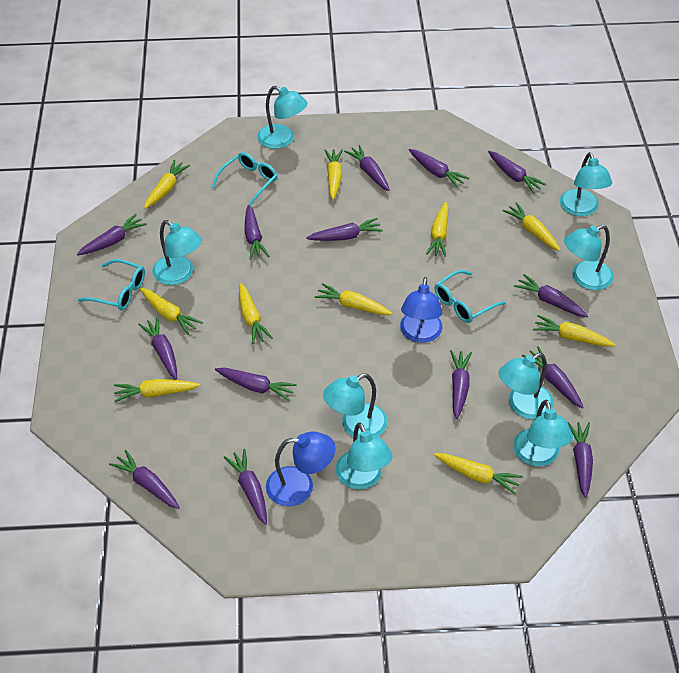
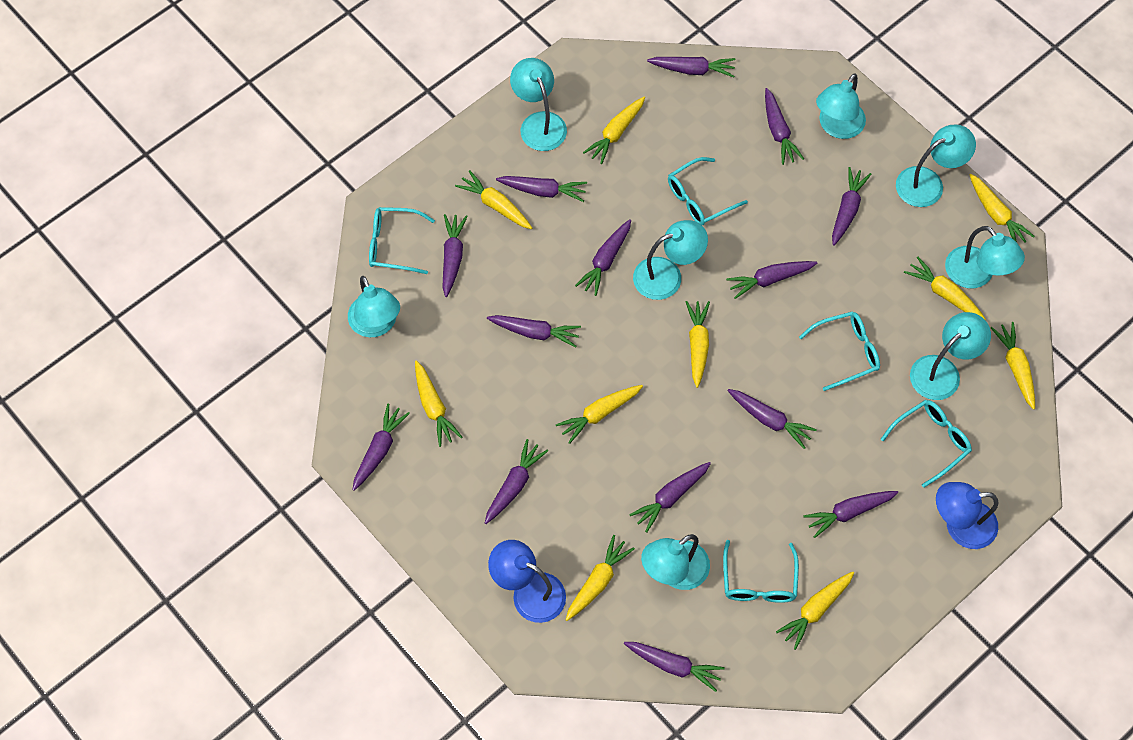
turquoise glasses: 3 -> 5

